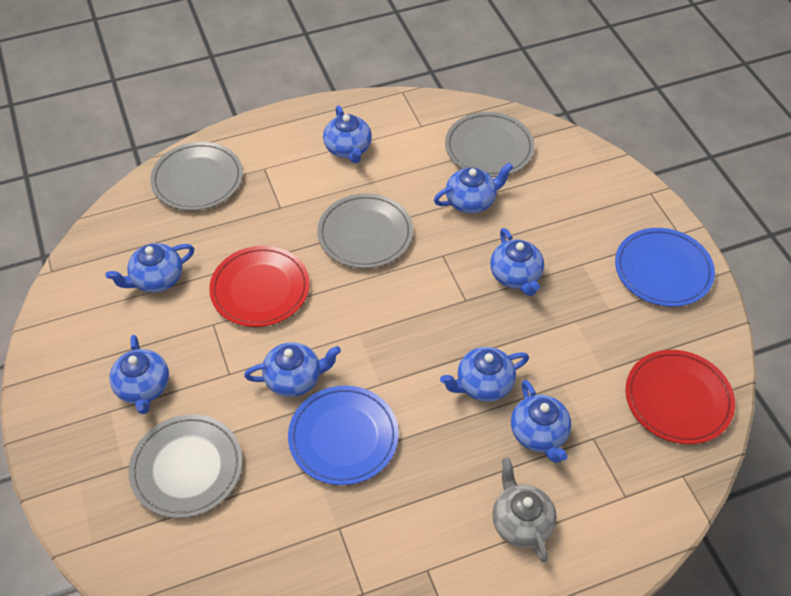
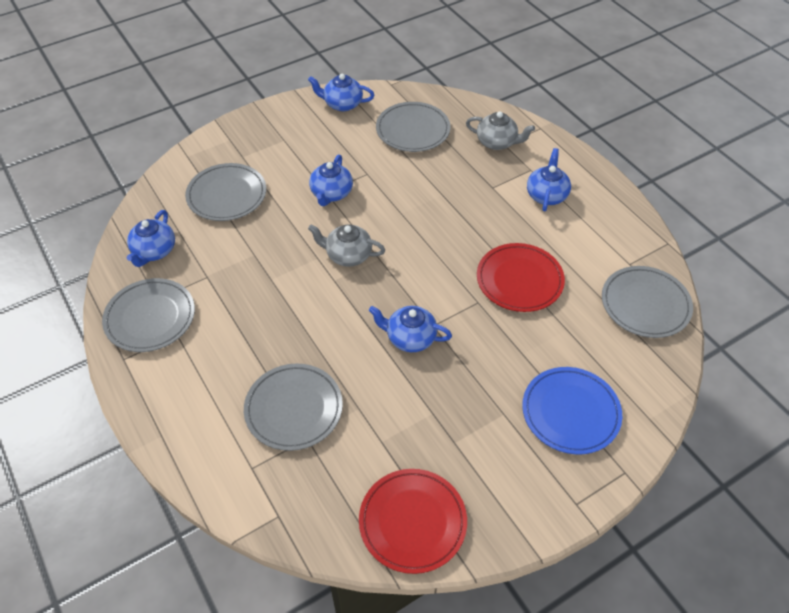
blue plate: 2 -> 1
blue teapot: 8 -> 5
grey plate: 4 -> 5
grey teapot: 1 -> 2

